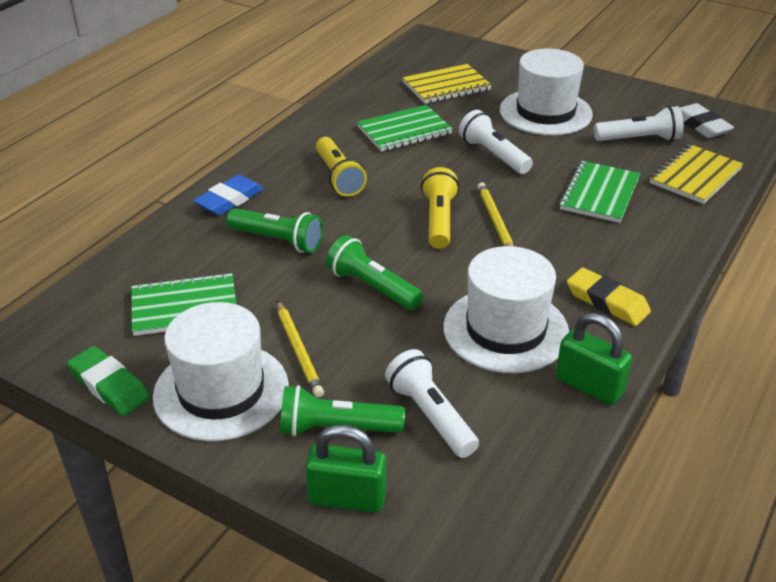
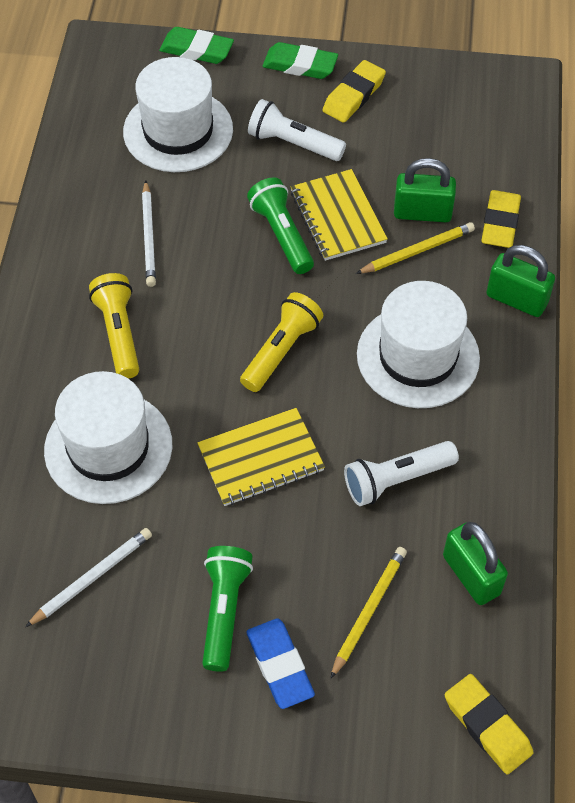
green eraser: 1 -> 2
green flashlight: 3 -> 2
green notebook: 3 -> 0
green padlock: 2 -> 3
white eraser: 1 -> 0
white flashlight: 3 -> 2
white pencil: 0 -> 2
yellow eraser: 1 -> 3

